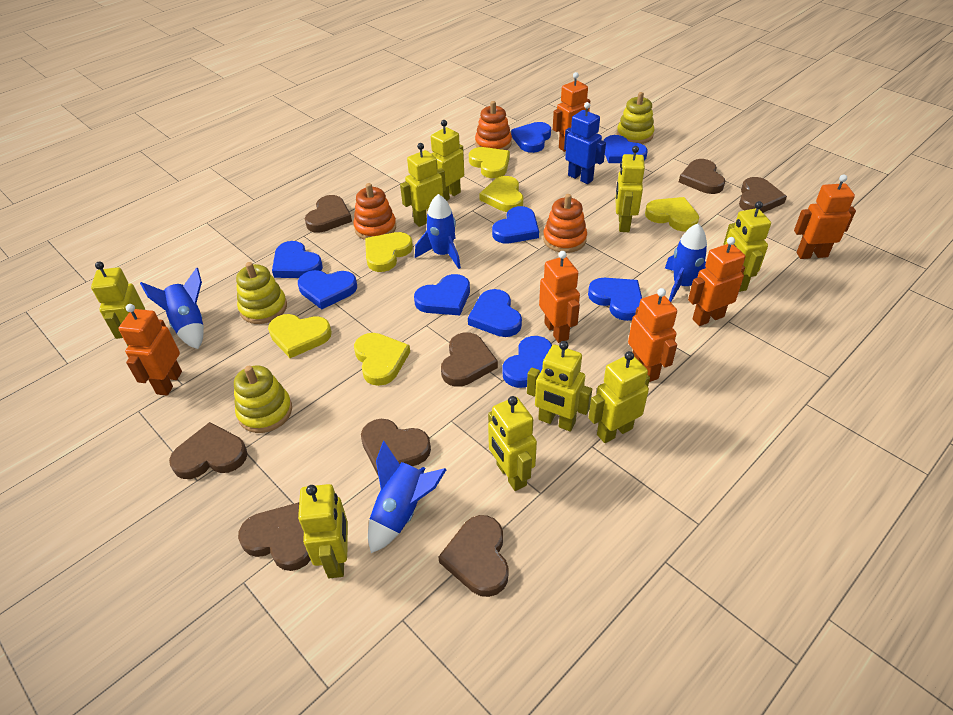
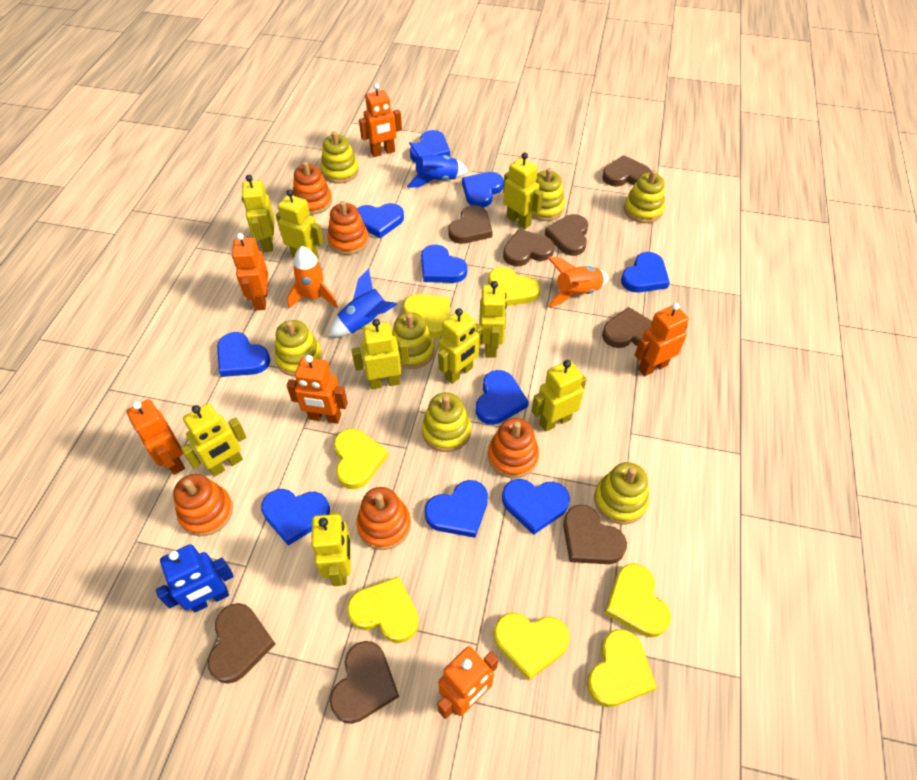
blue heart: 9 -> 10
blue rocket: 4 -> 2
orange rocket: 0 -> 2
orange stacking toy: 3 -> 5
yellow heart: 6 -> 7
yellow stacking toy: 3 -> 7

